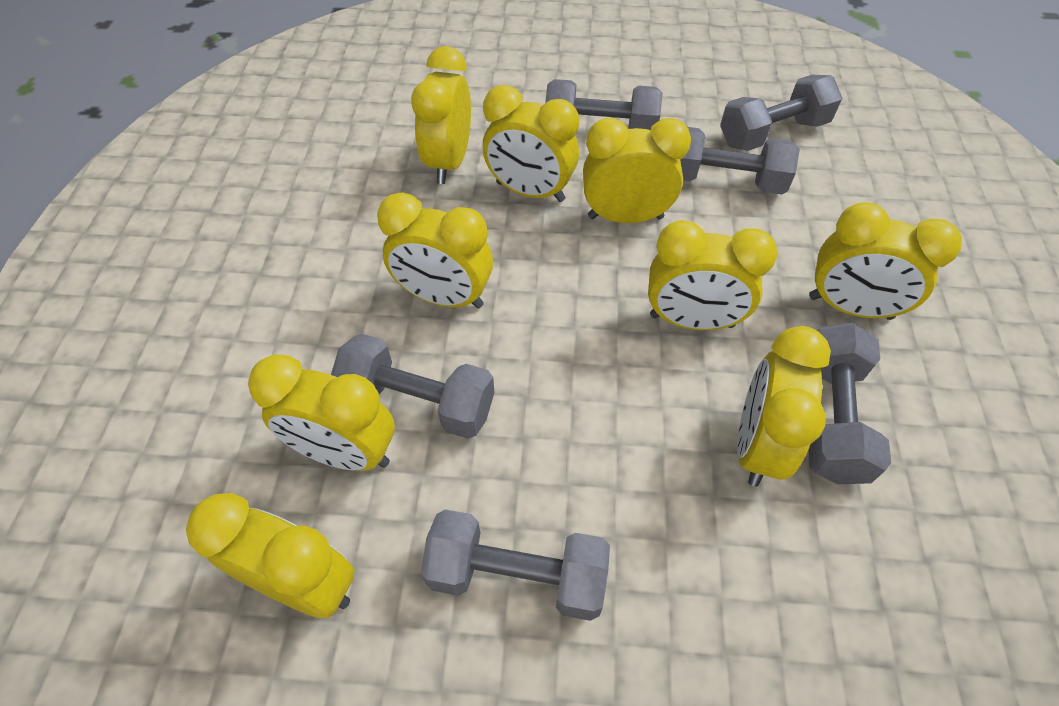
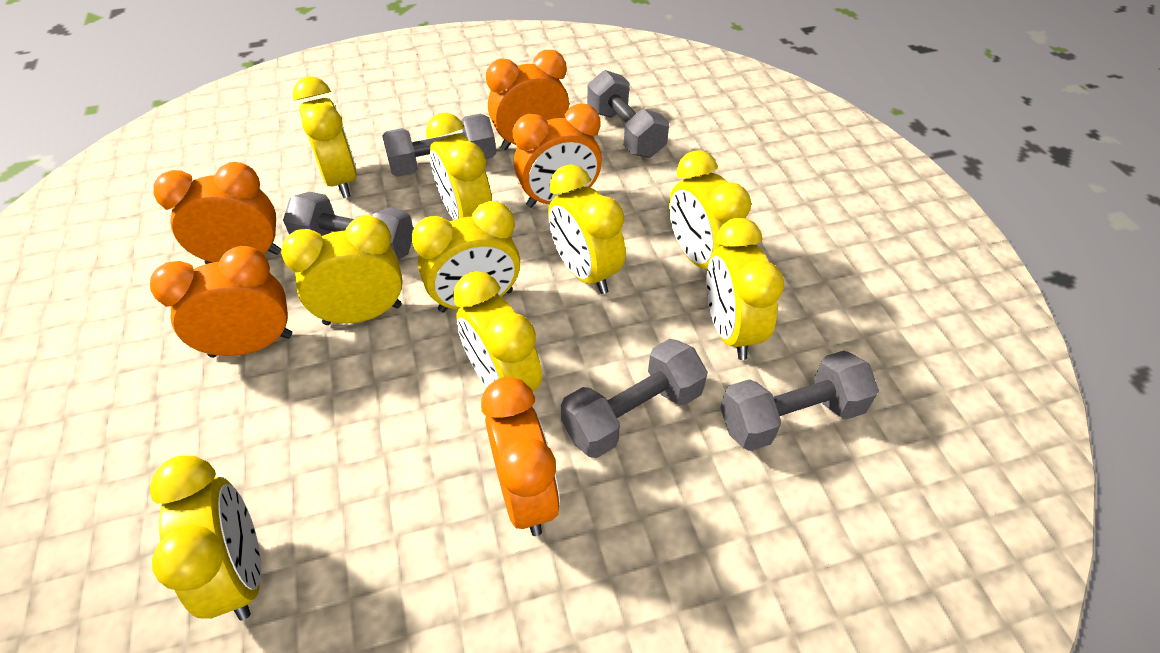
grey dumbbell: 6 -> 5
orange clock: 0 -> 5

